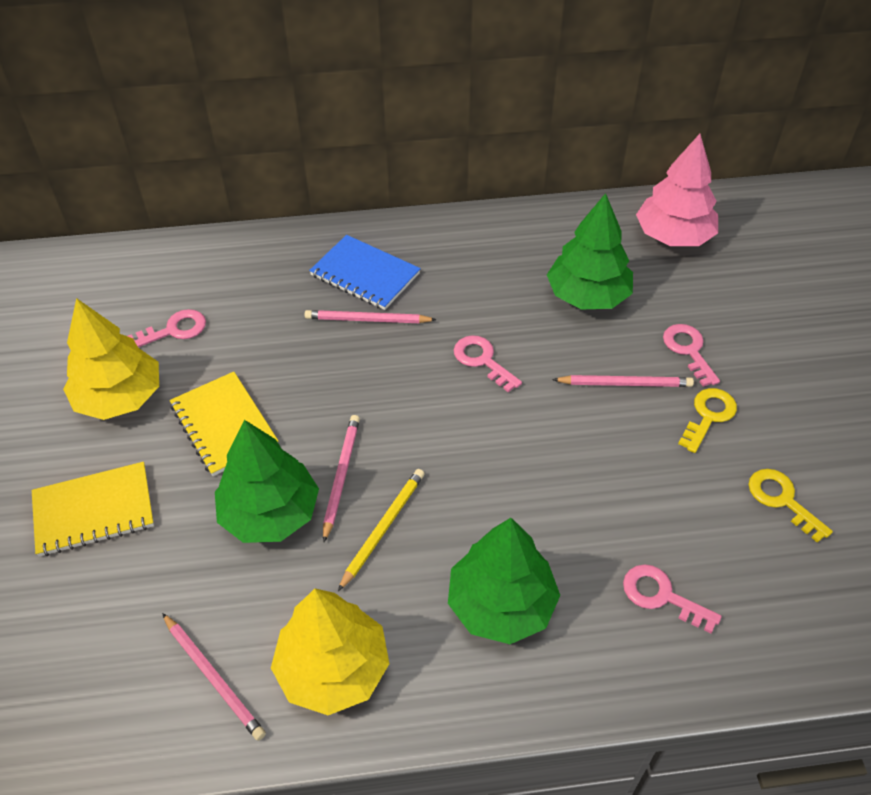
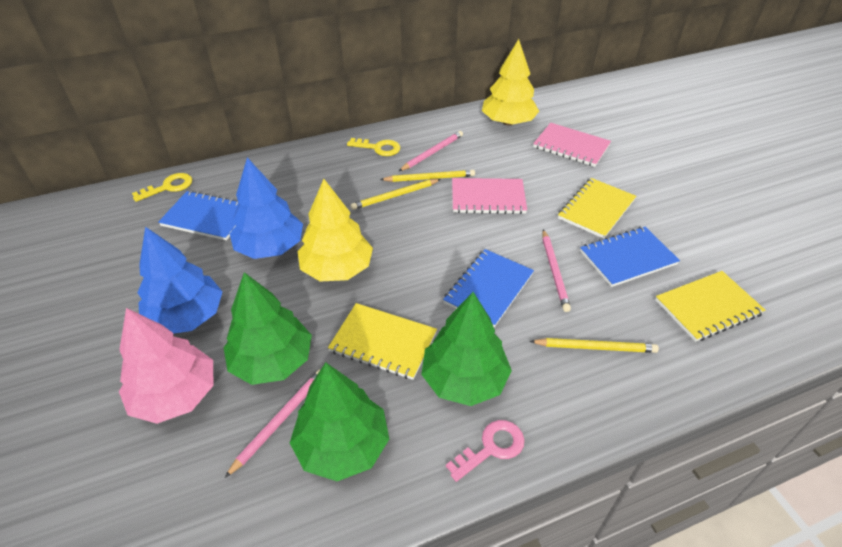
blue notebook: 1 -> 3
blue tree: 0 -> 2
pink key: 4 -> 1
pink notebook: 0 -> 2
pink pencil: 4 -> 3
yellow notebook: 2 -> 3
yellow pencil: 1 -> 3

